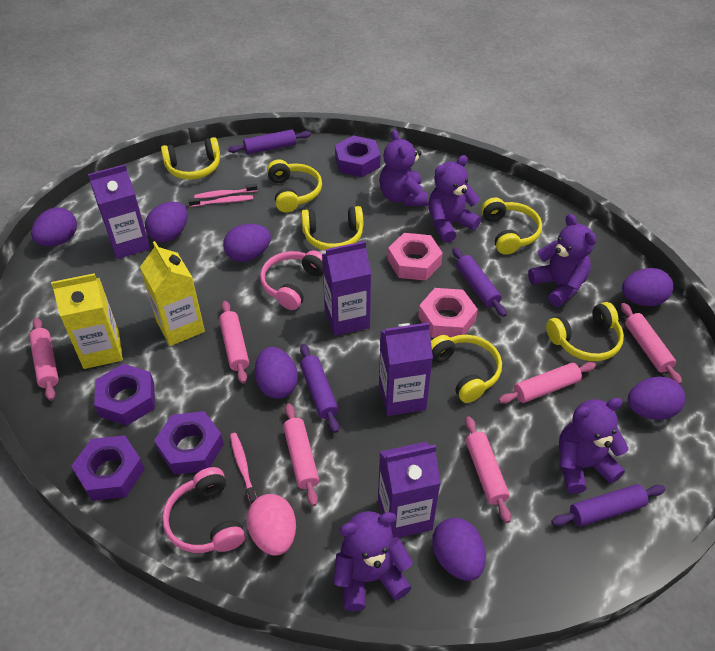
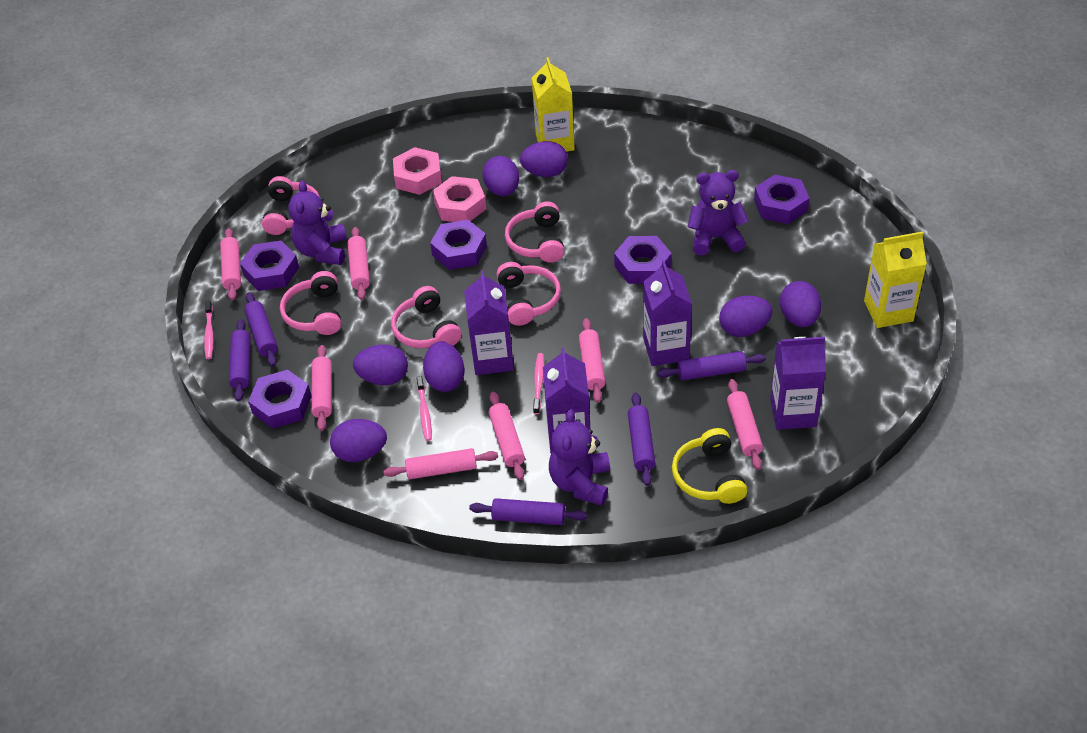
pink egg: 1 -> 0
pink headphones: 2 -> 5
pink rolling pin: 6 -> 7
purple nut: 4 -> 5
purple rolling pin: 4 -> 5
purple teddy bear: 5 -> 3
yellow headphones: 6 -> 1

